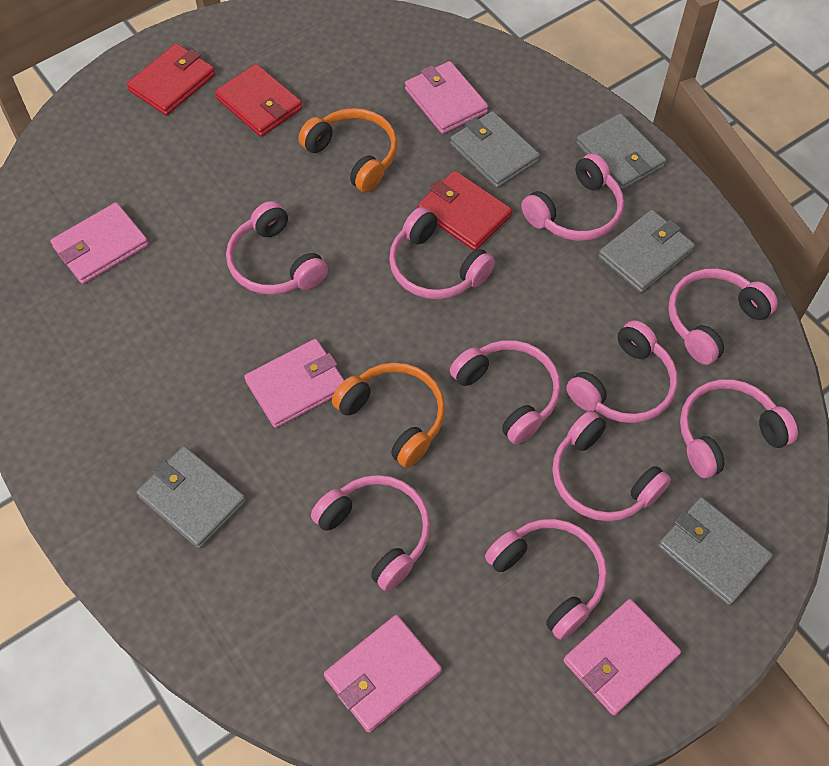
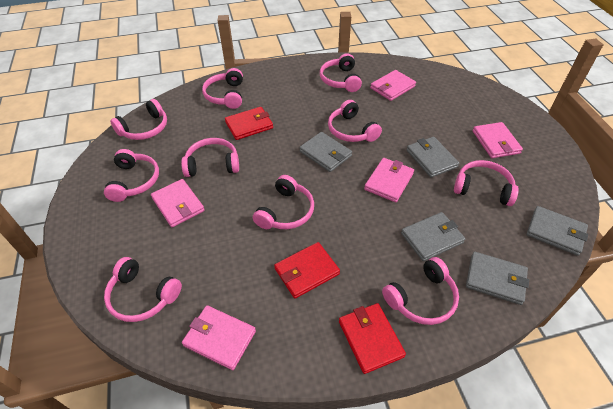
orange headphones: 2 -> 0

